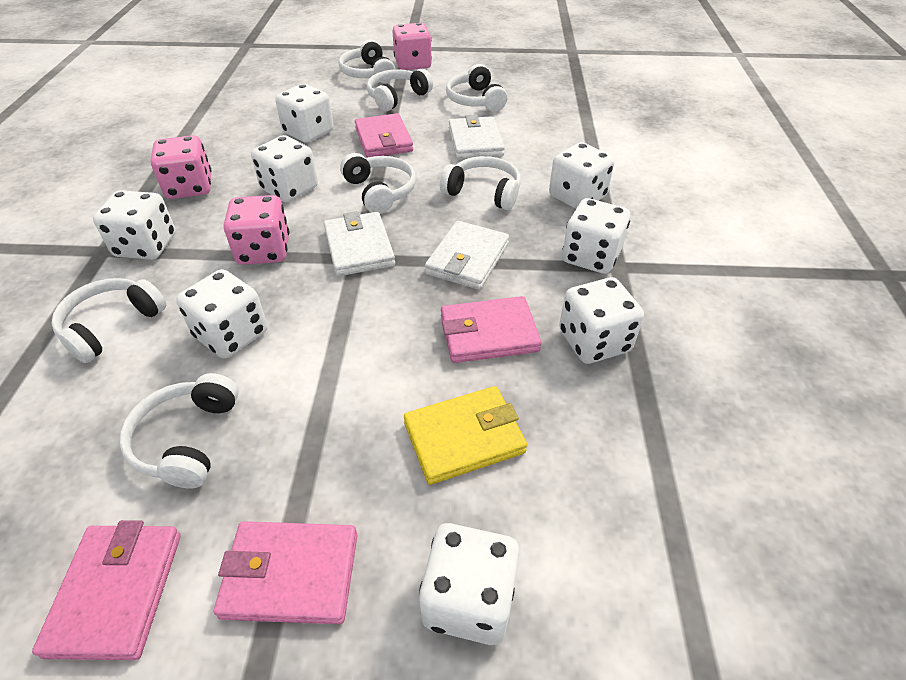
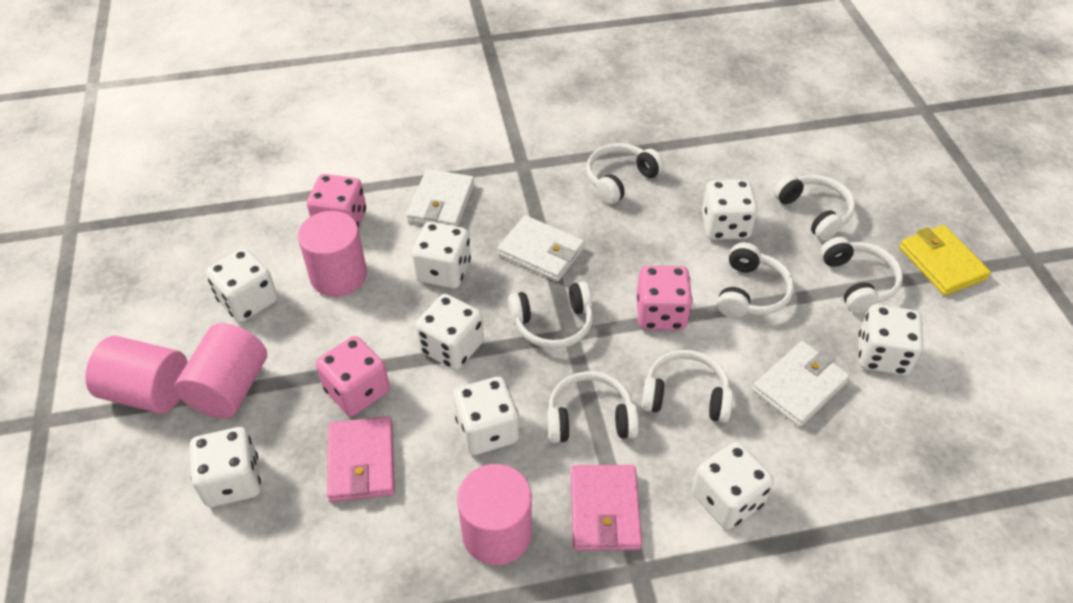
pink cylinder: 0 -> 4
pink wallet: 4 -> 2

